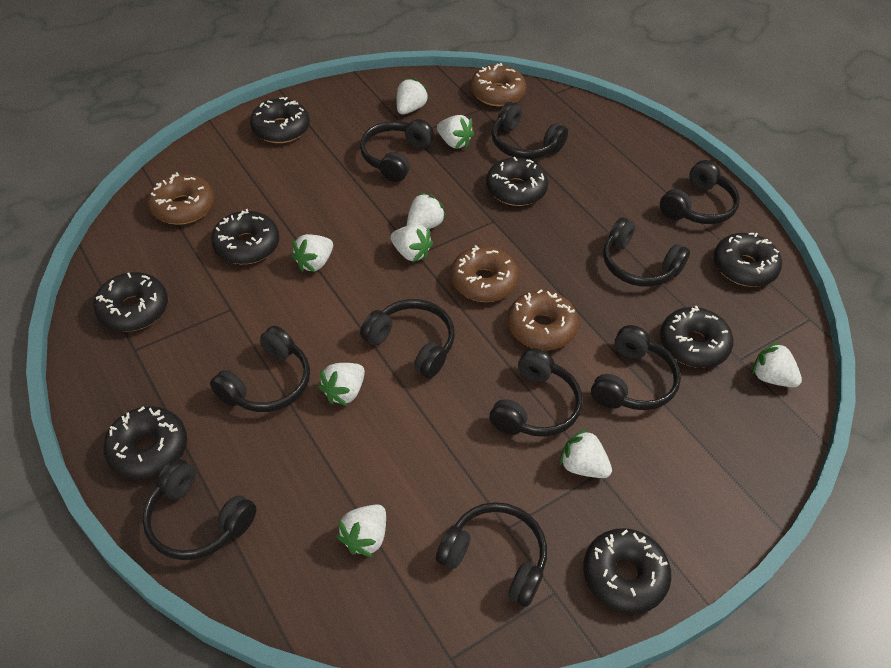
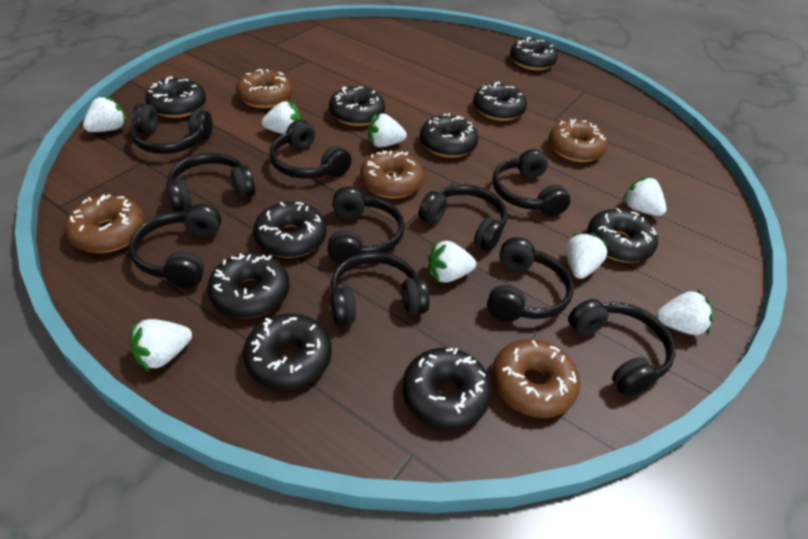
black donut: 8 -> 10
brown donut: 4 -> 5
white strawberry: 9 -> 8

